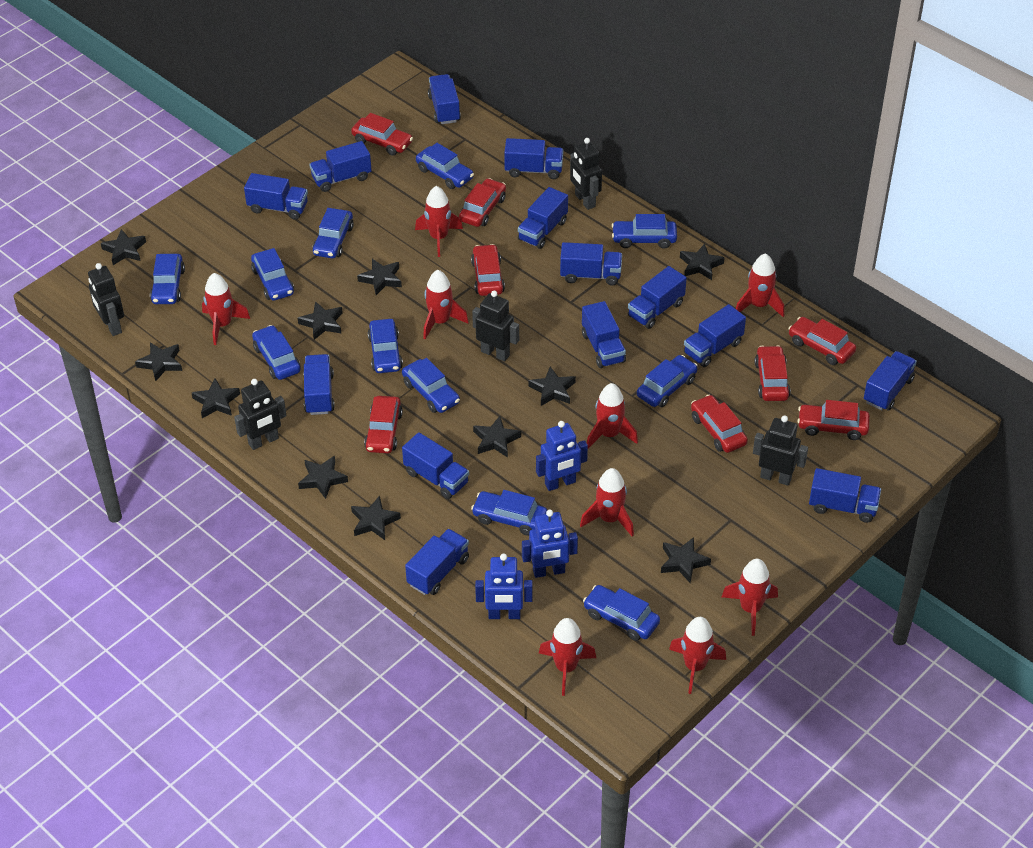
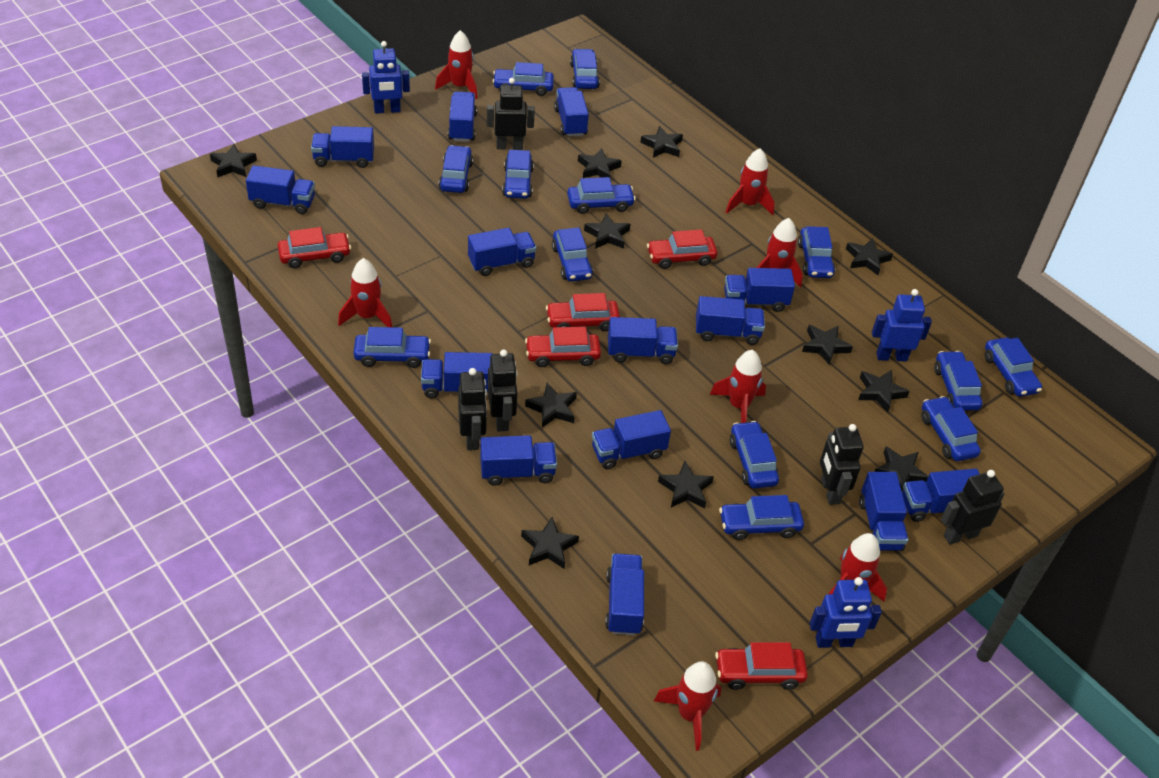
blue car: 11 -> 13
red car: 8 -> 5
red rocket: 9 -> 7

